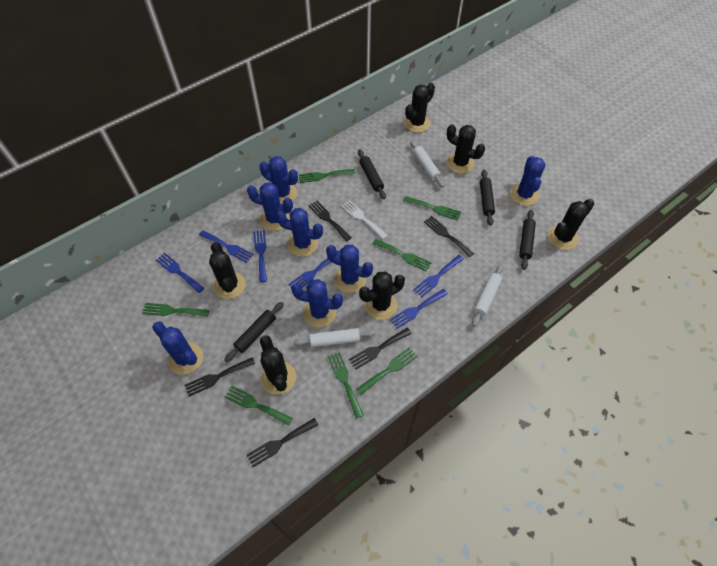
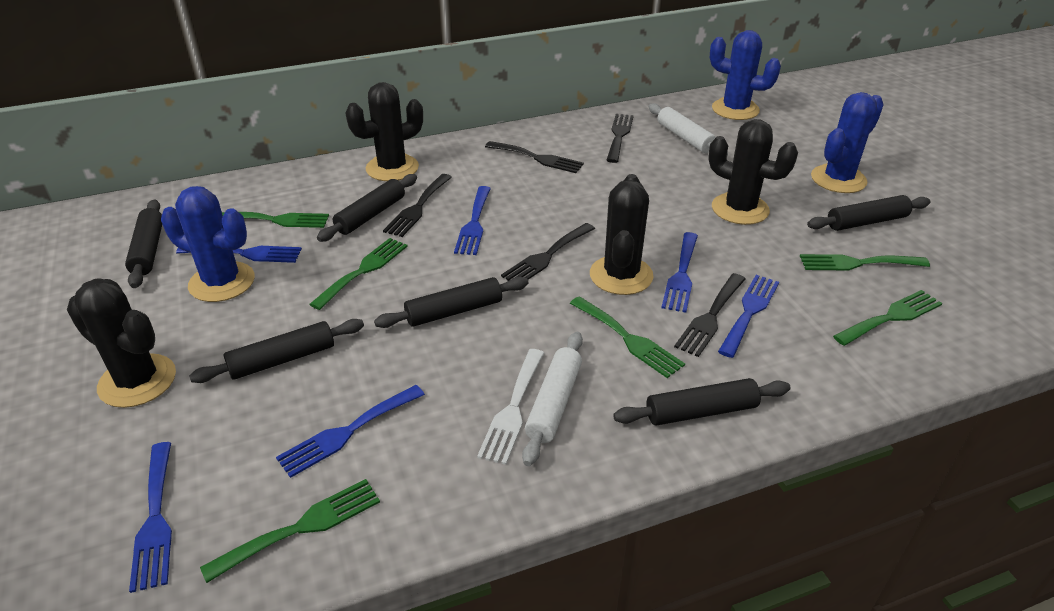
black cactus: 6 -> 4
black rolling pin: 4 -> 6
blue cactus: 7 -> 3
green fork: 7 -> 6
white rolling pin: 3 -> 2

